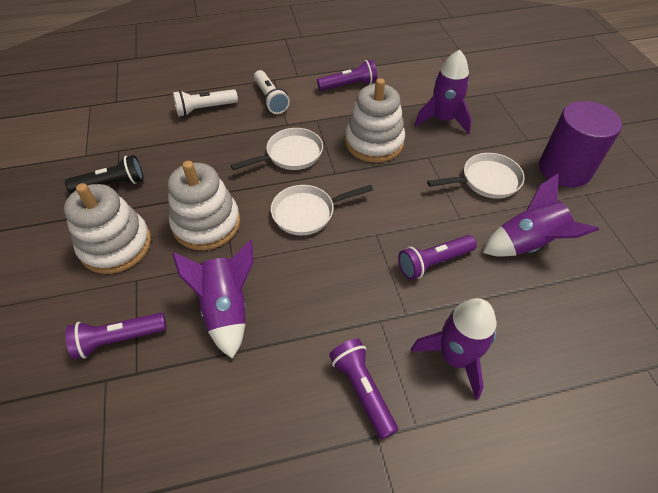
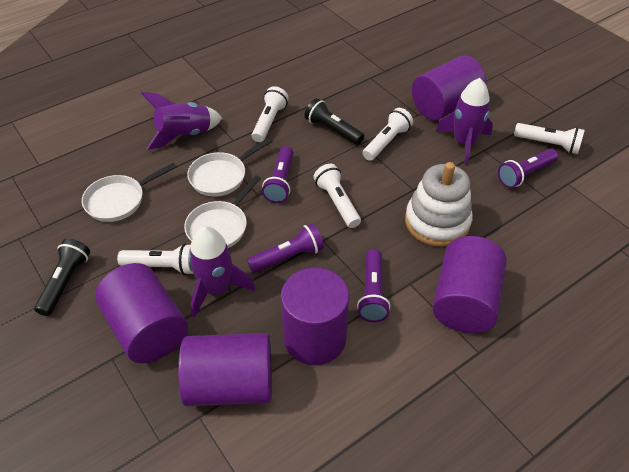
black flashlight: 1 -> 2
purple cylinder: 1 -> 5
purple rocket: 4 -> 3
white flashlight: 2 -> 5
white stacking toy: 3 -> 1

